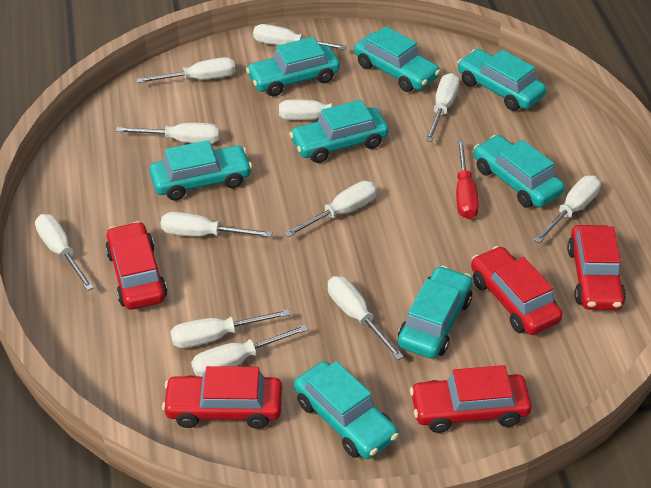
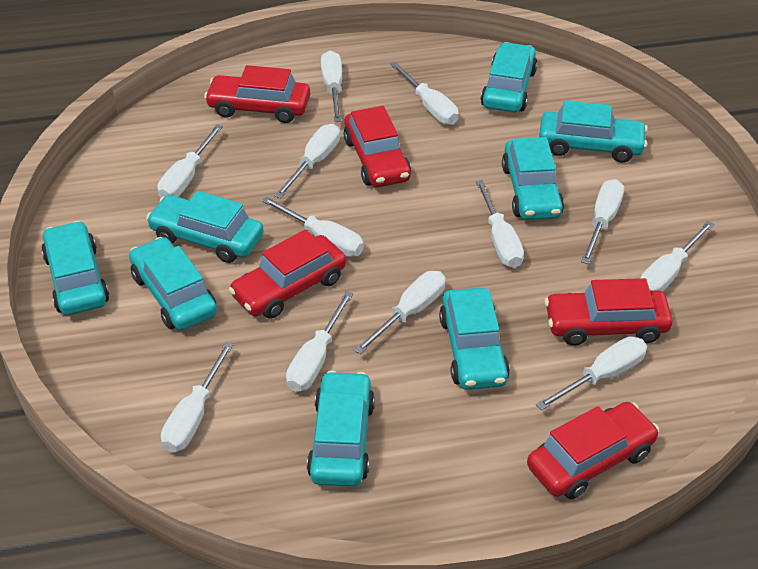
red screwdriver: 1 -> 0

